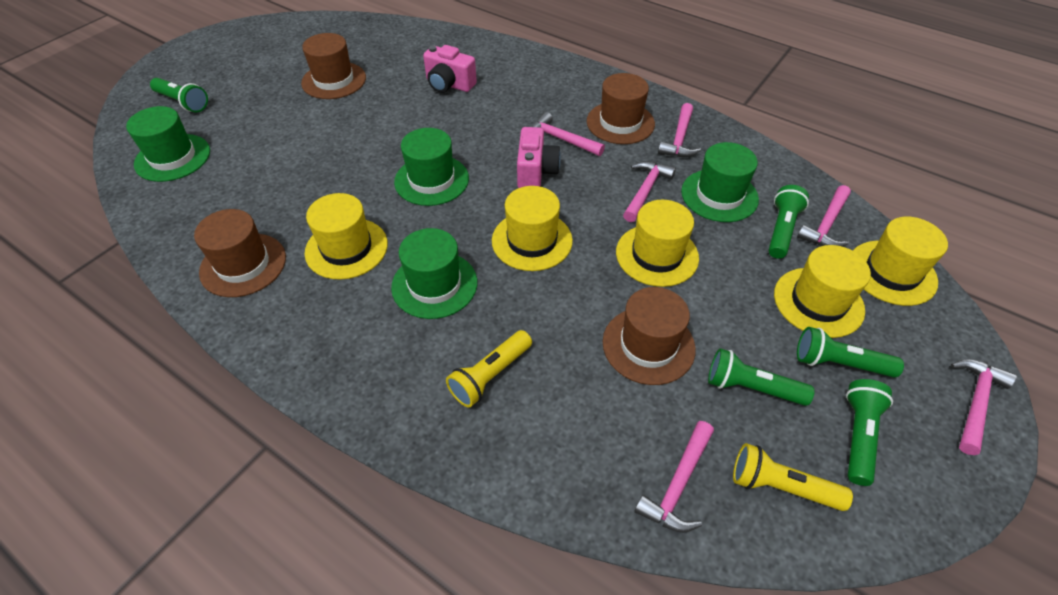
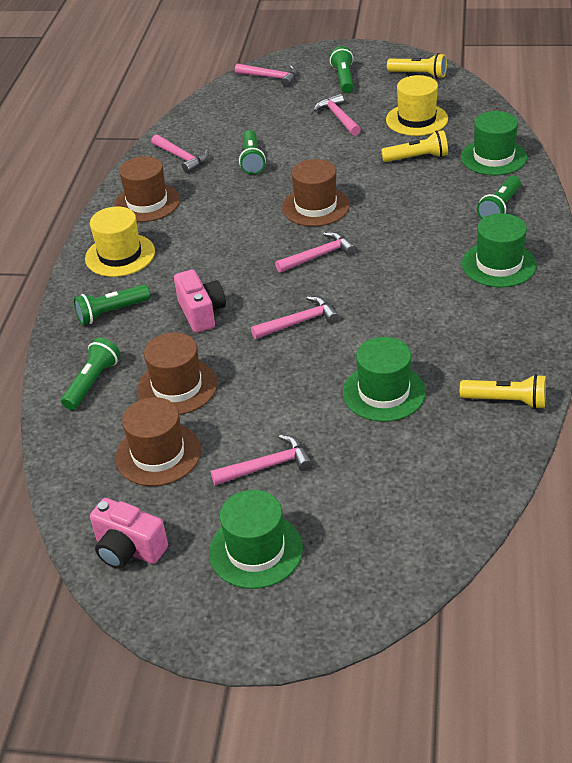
yellow flashlight: 2 -> 3
yellow hat: 5 -> 2

